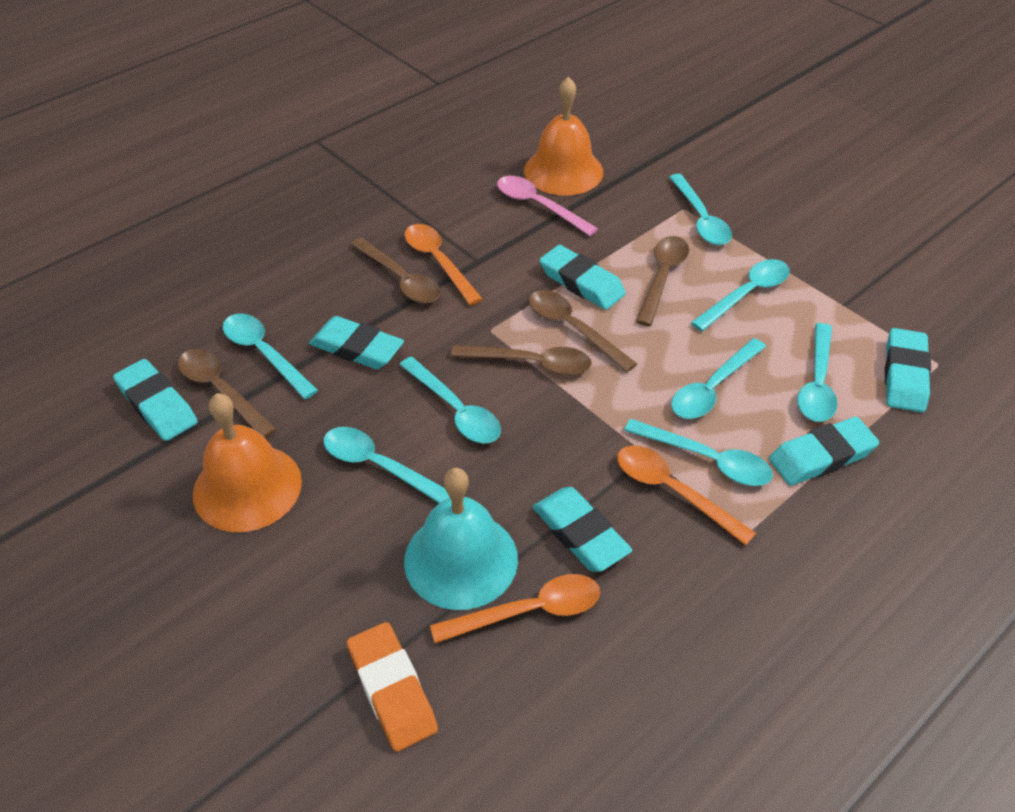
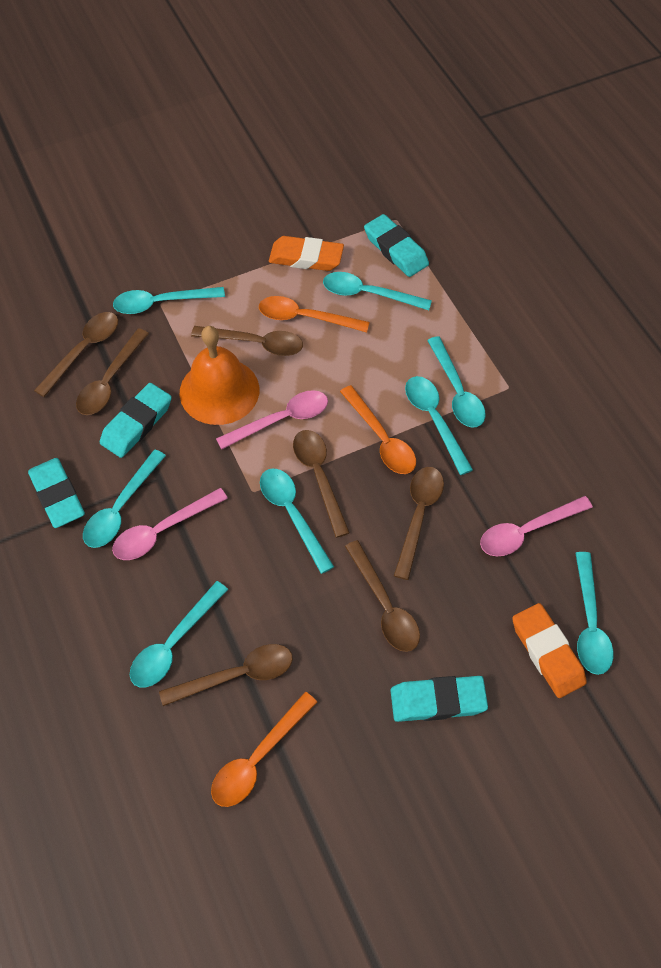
brown spoon: 5 -> 7
orange bell: 2 -> 1
orange eraser: 1 -> 2
pink spoon: 1 -> 3
turquoise bell: 1 -> 0
turquoise eraser: 6 -> 4

